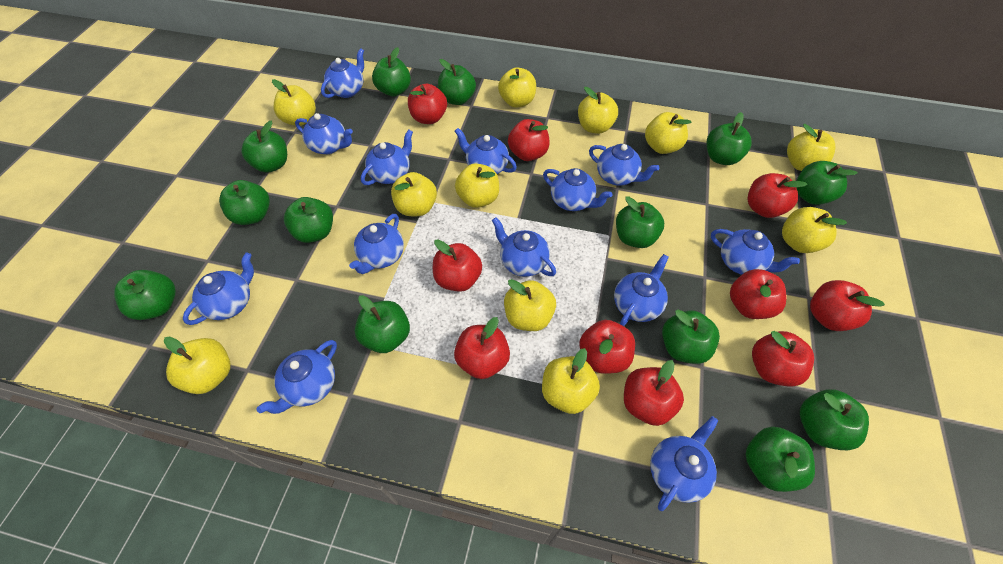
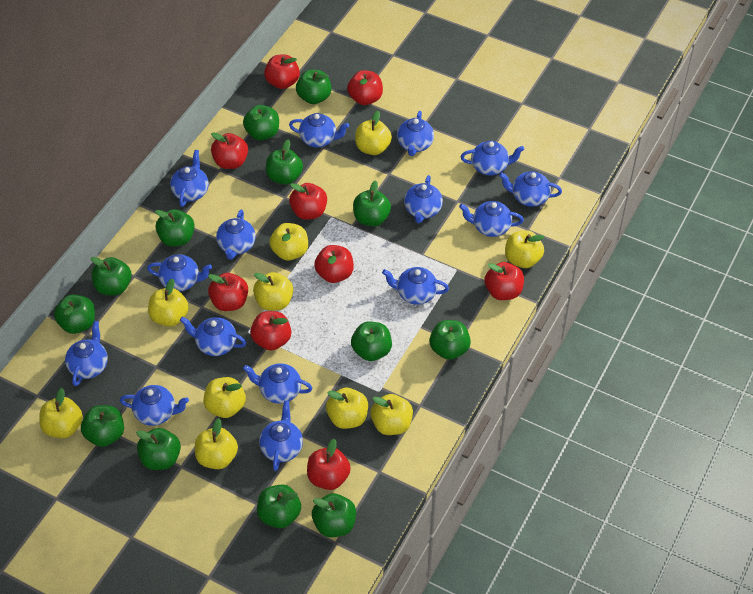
blue teapot: 13 -> 15
red apple: 10 -> 9
yellow apple: 11 -> 10

